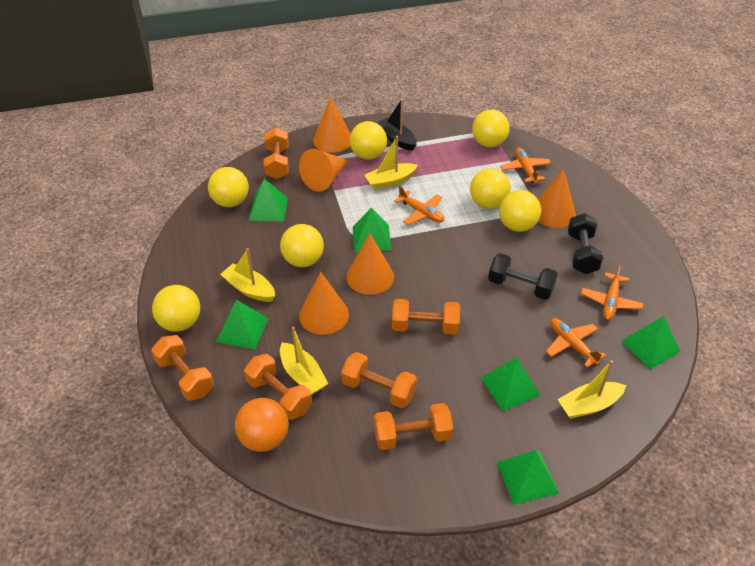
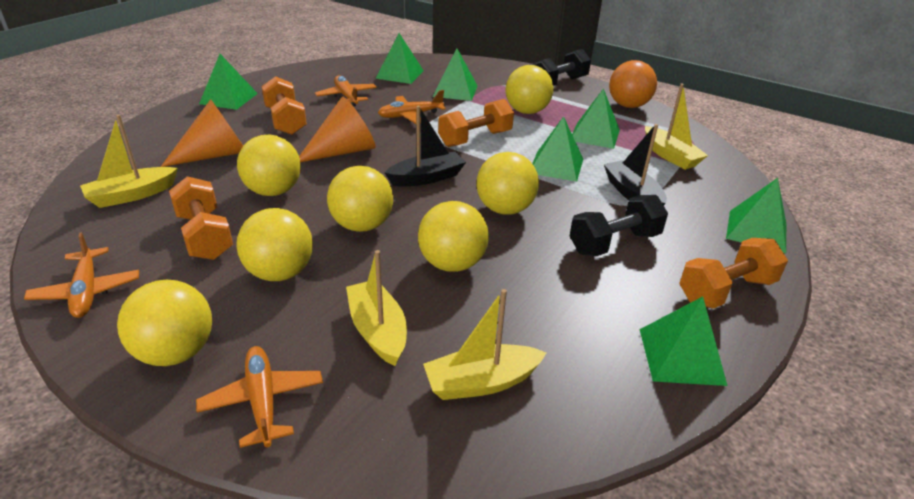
black boat: 1 -> 2
green pyramid: 6 -> 7
orange cone: 5 -> 2
orange dumbbell: 6 -> 4

